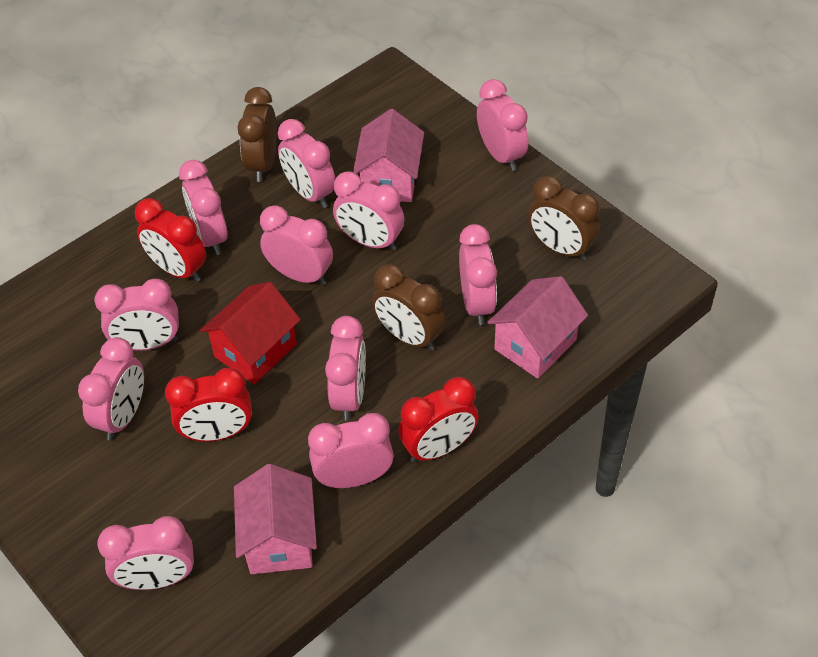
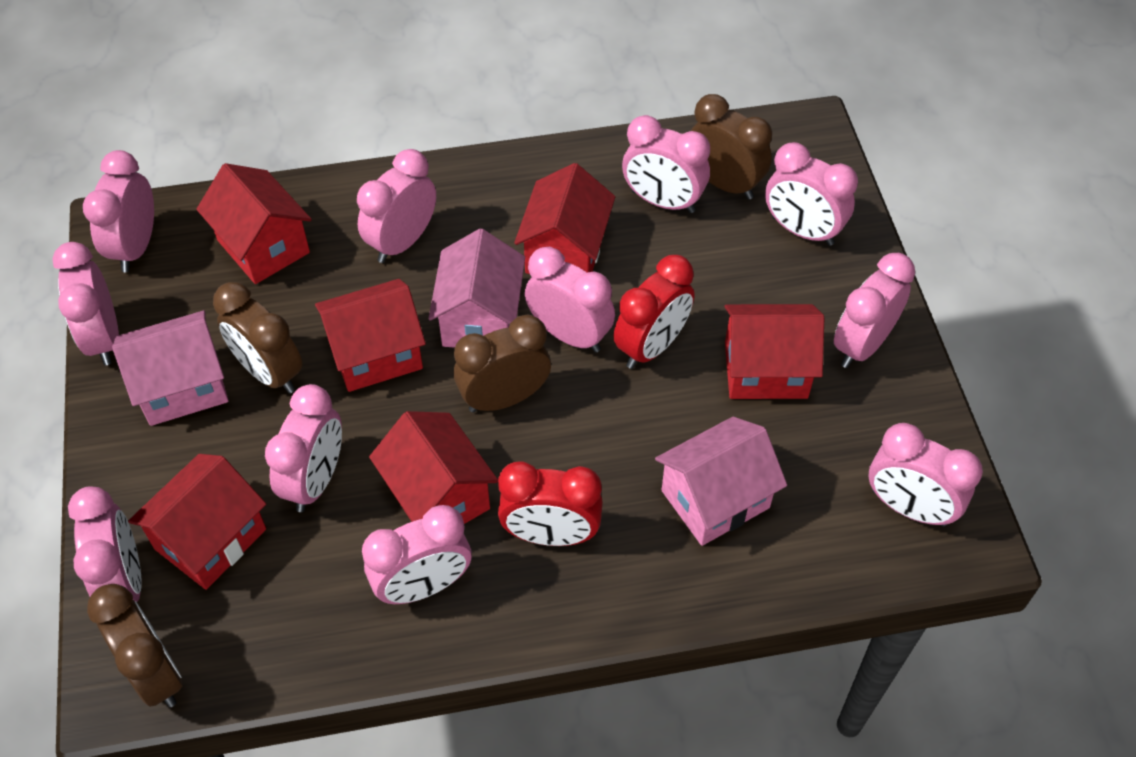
brown clock: 3 -> 4
red clock: 3 -> 2
red house: 1 -> 6

